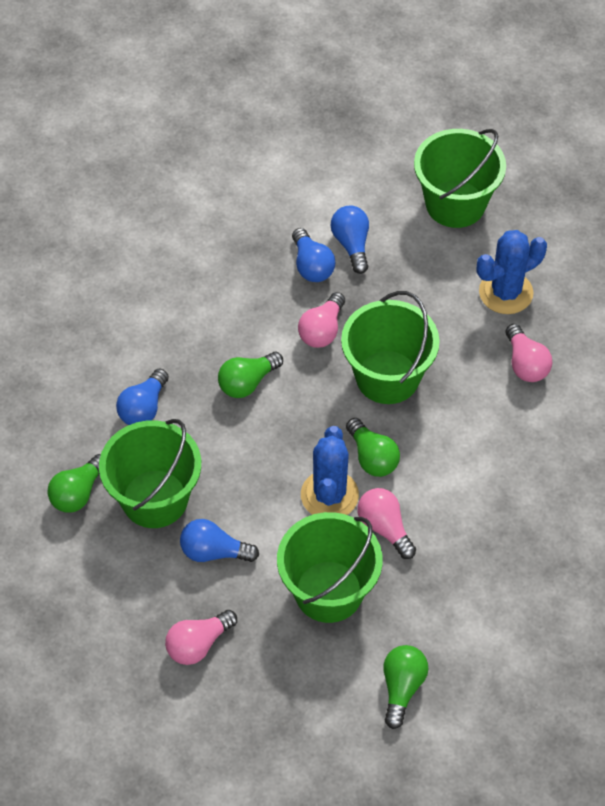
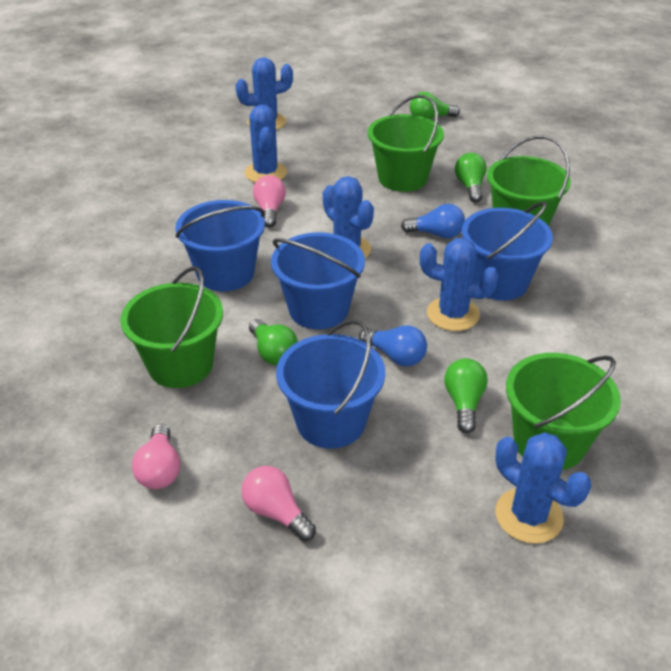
blue bucket: 0 -> 4
blue cactus: 2 -> 5
blue light bulb: 4 -> 2
pink light bulb: 4 -> 3

